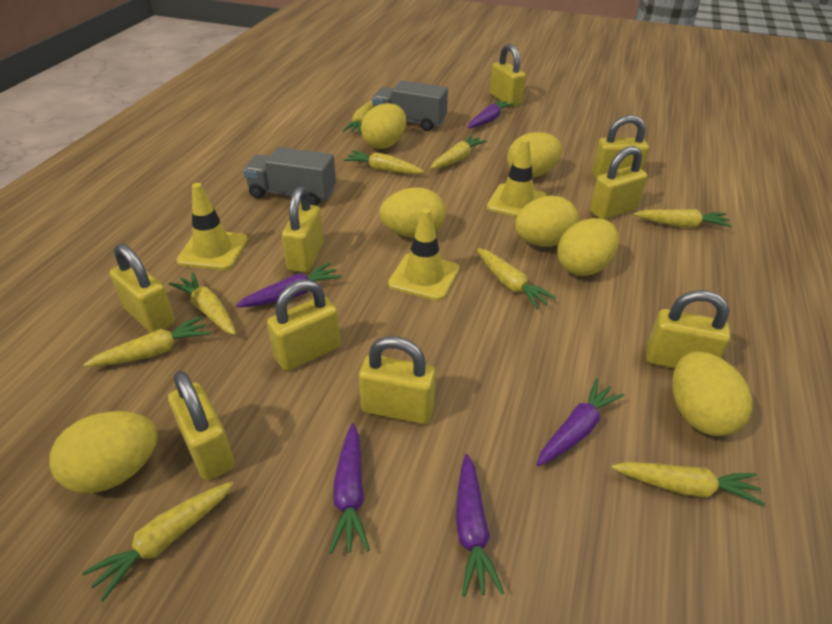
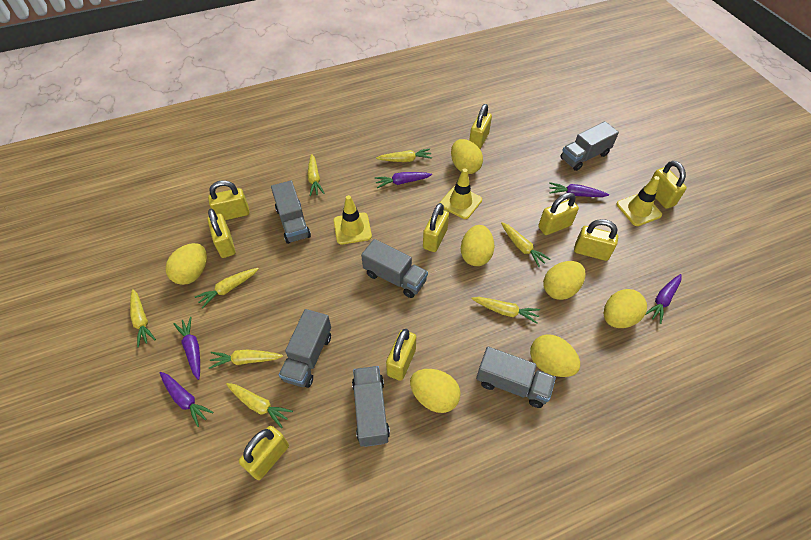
grey truck: 2 -> 6
yellow carrot: 9 -> 8

